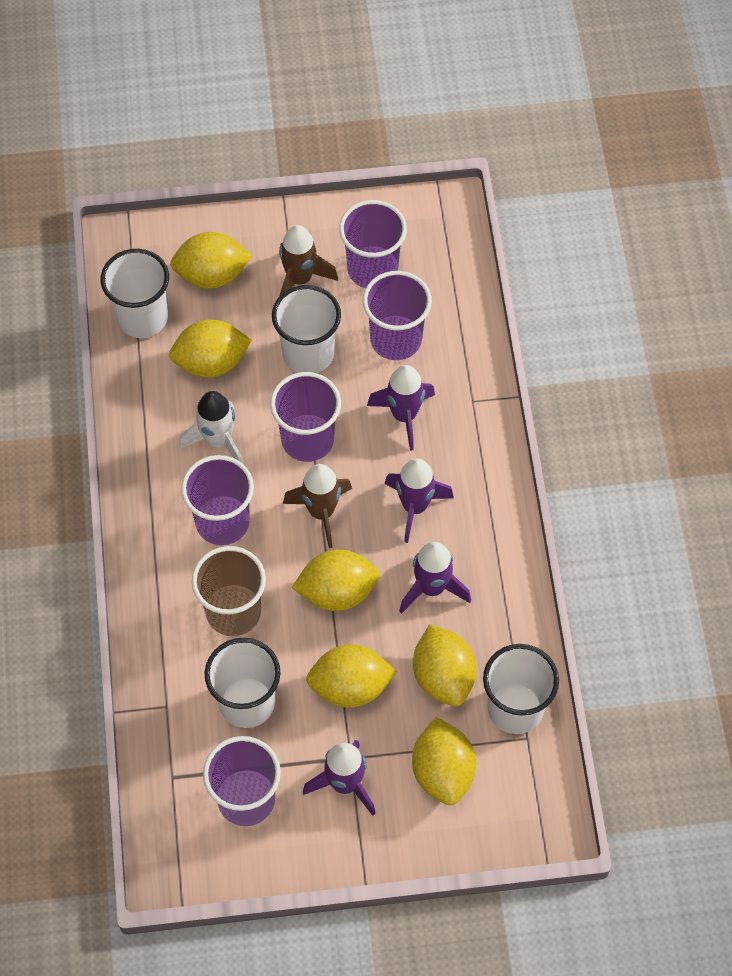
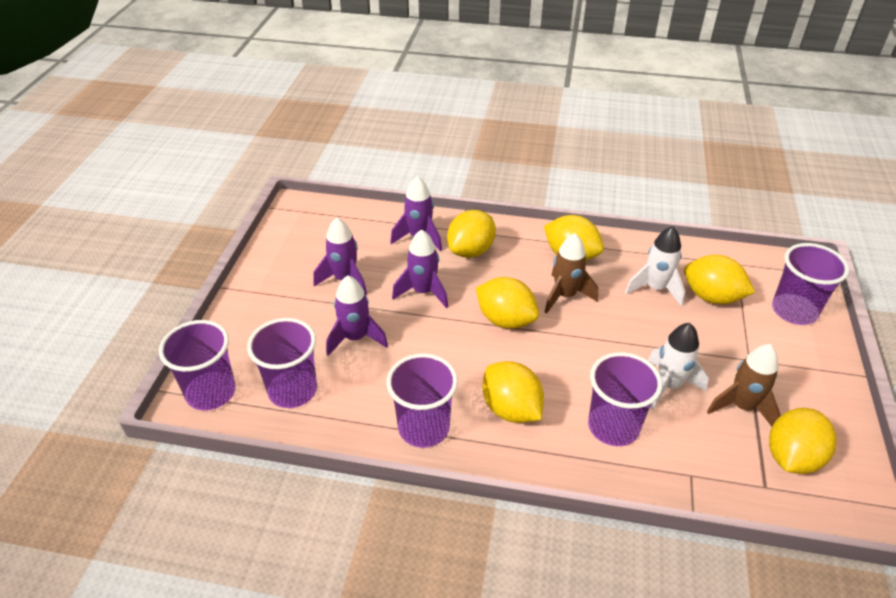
brown cup: 1 -> 0
white cup: 4 -> 0
white rocket: 1 -> 2

